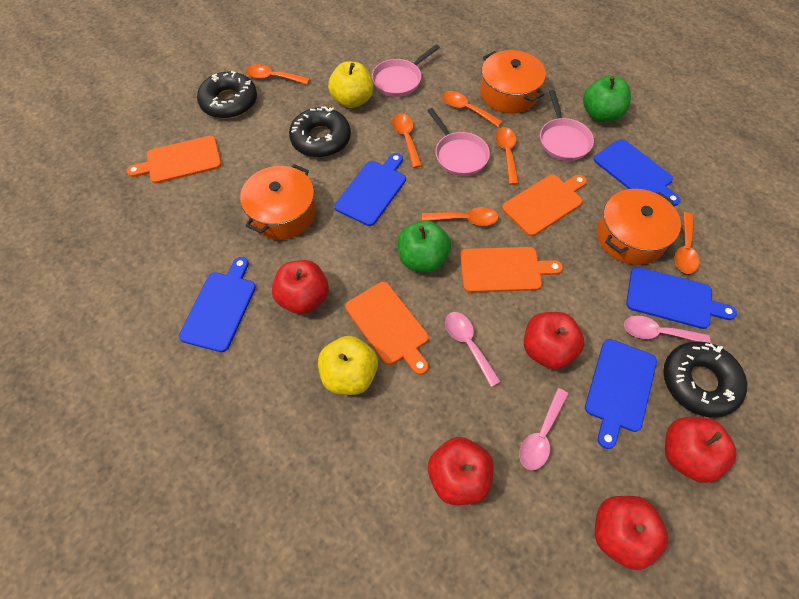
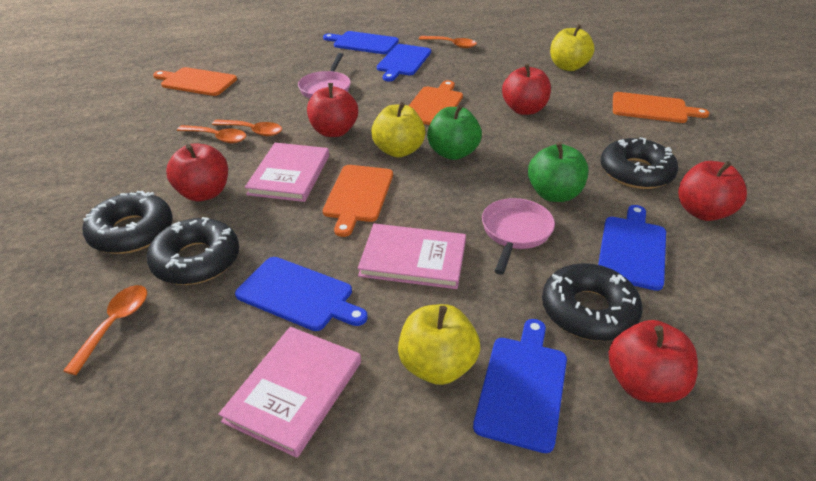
black donut: 3 -> 4
orange pot: 3 -> 0
orange spoon: 6 -> 4
pink book: 0 -> 3
pink pan: 3 -> 2
pink spoon: 3 -> 0
yellow apple: 2 -> 3

